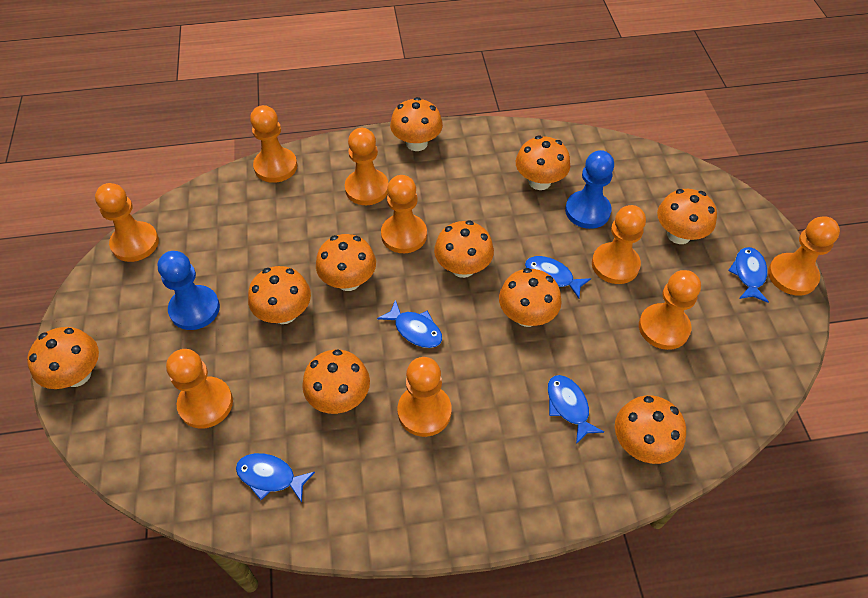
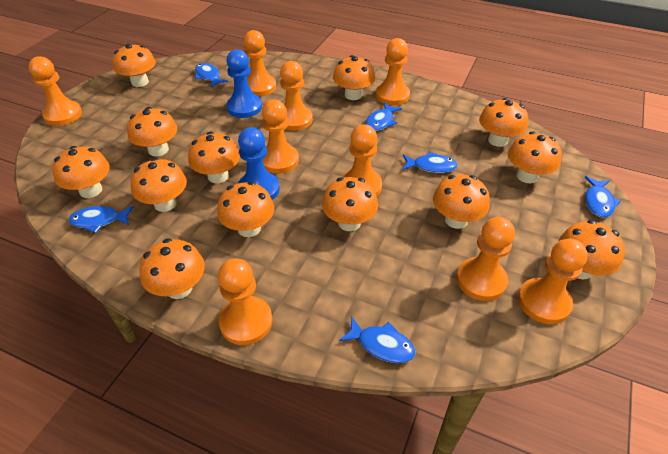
blue fish: 5 -> 6
orange mushroom: 10 -> 13

